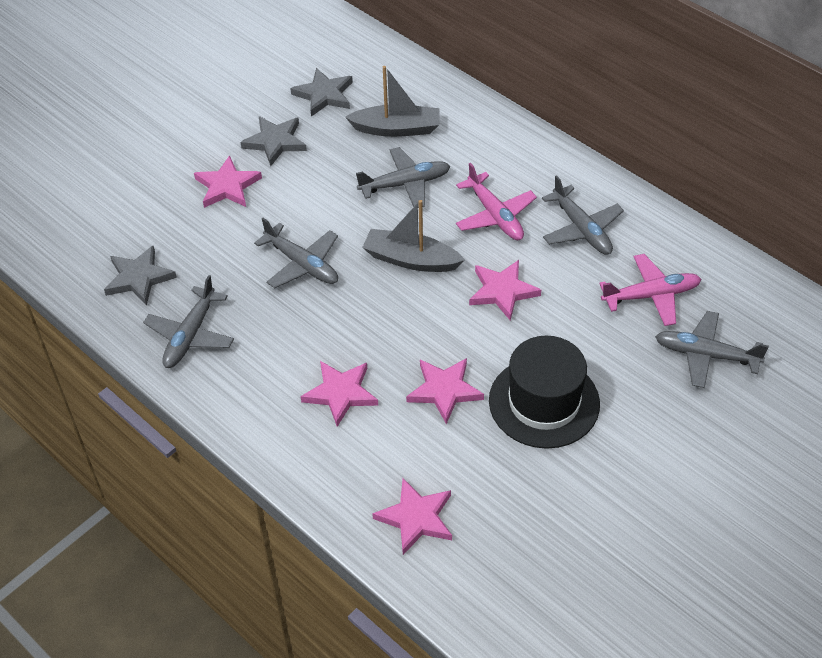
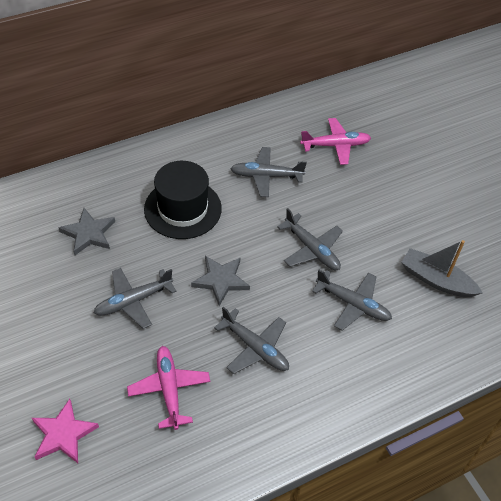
grey boat: 2 -> 1
grey star: 3 -> 2
pink star: 5 -> 1

